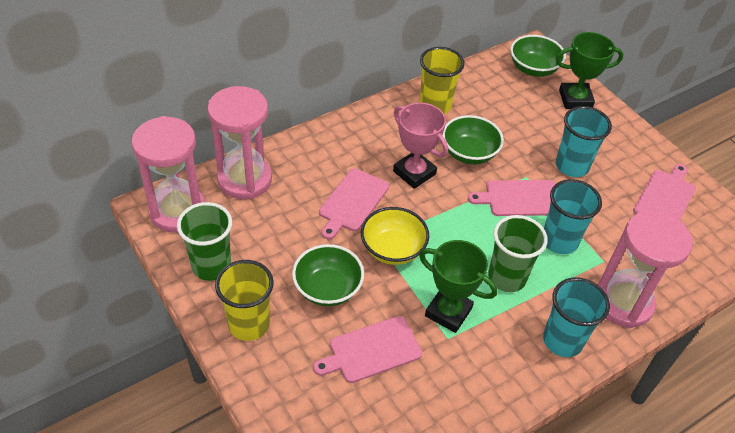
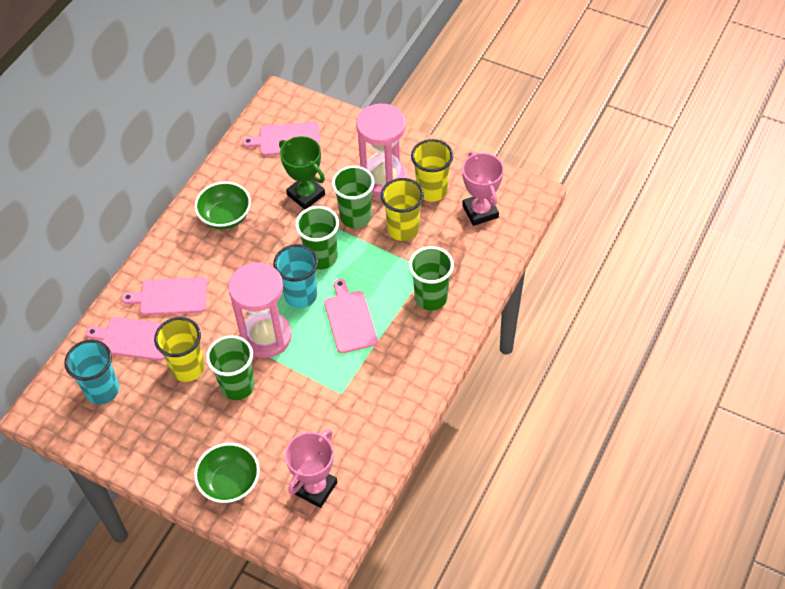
green bowl: 3 -> 2
green cup: 2 -> 4
green trophy: 2 -> 1
pink hourglass: 3 -> 2
pink trophy: 1 -> 2
turquoise cup: 3 -> 2
yellow bowl: 1 -> 0
yellow cup: 2 -> 3

